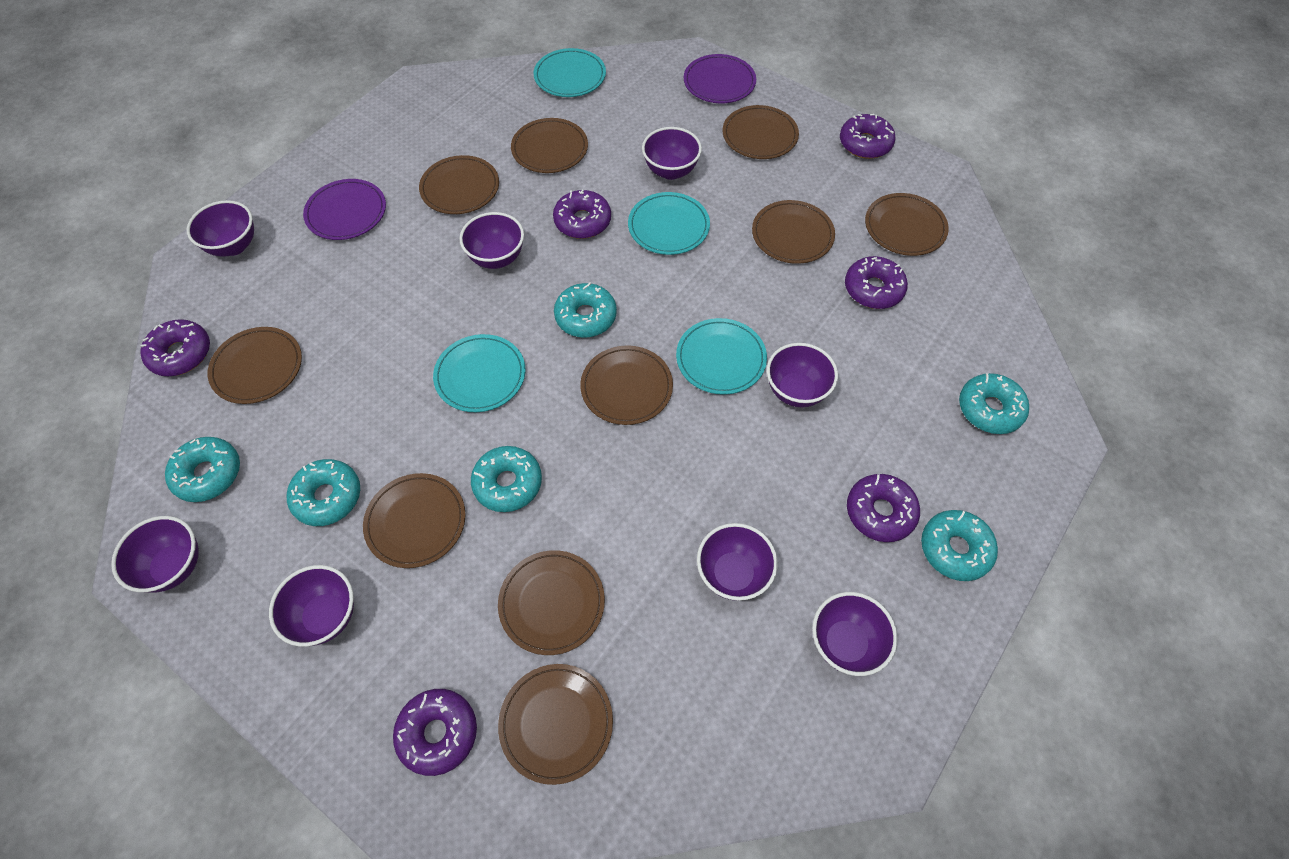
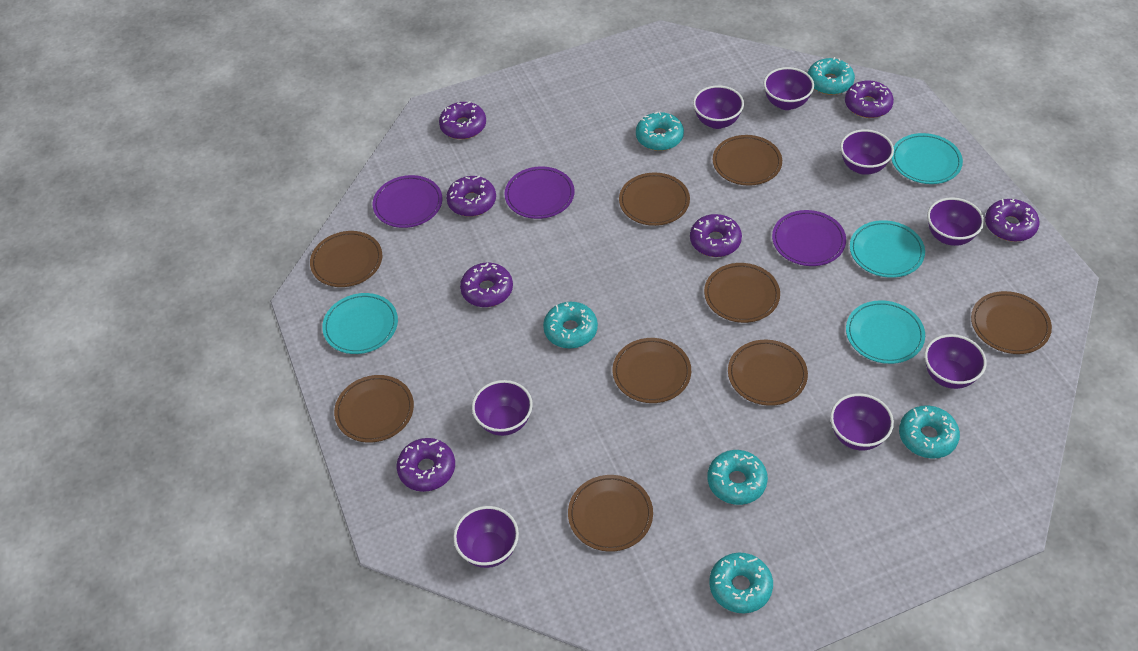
brown plate: 10 -> 9
purple donut: 6 -> 7
purple plate: 2 -> 3

